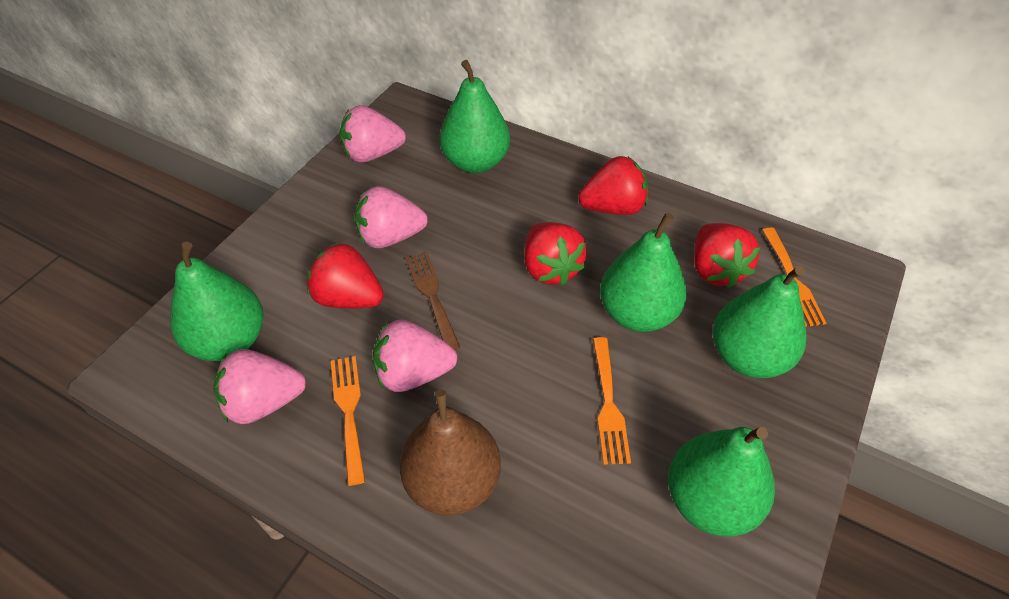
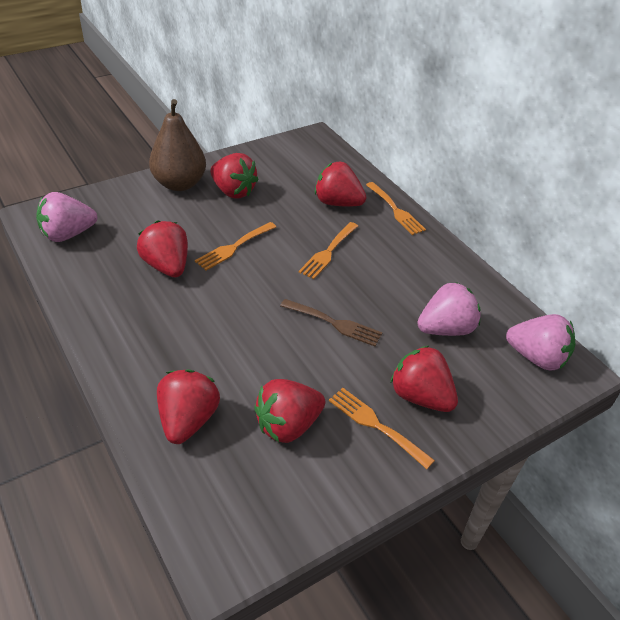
green pear: 5 -> 0
orange fork: 3 -> 4
pink strawberry: 4 -> 3
red strawberry: 4 -> 6

